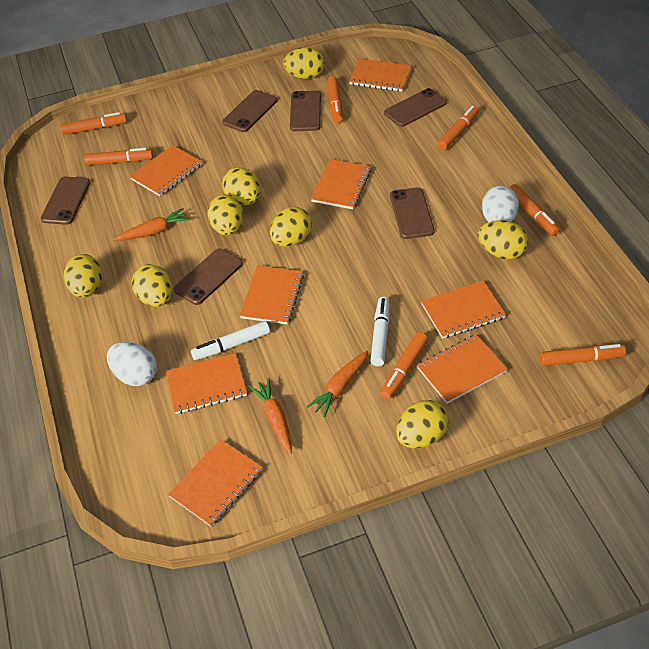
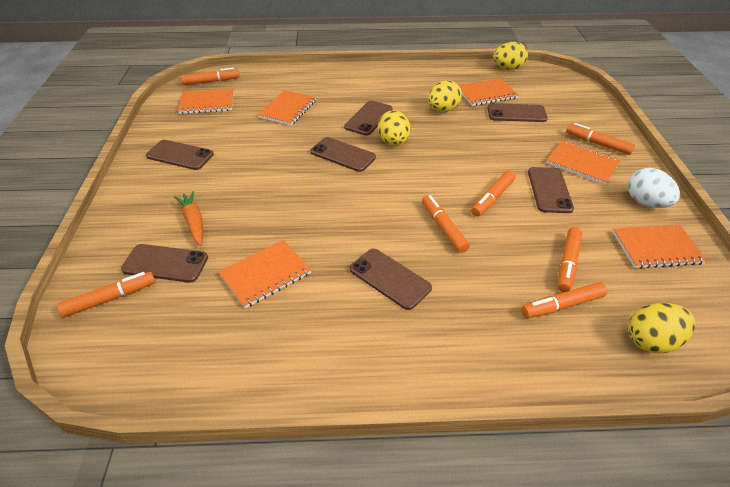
brown phone: 6 -> 7
orange carrot: 3 -> 1
orange notebook: 8 -> 6
white egg: 2 -> 1
white marker: 2 -> 0
yellow egg: 8 -> 4

